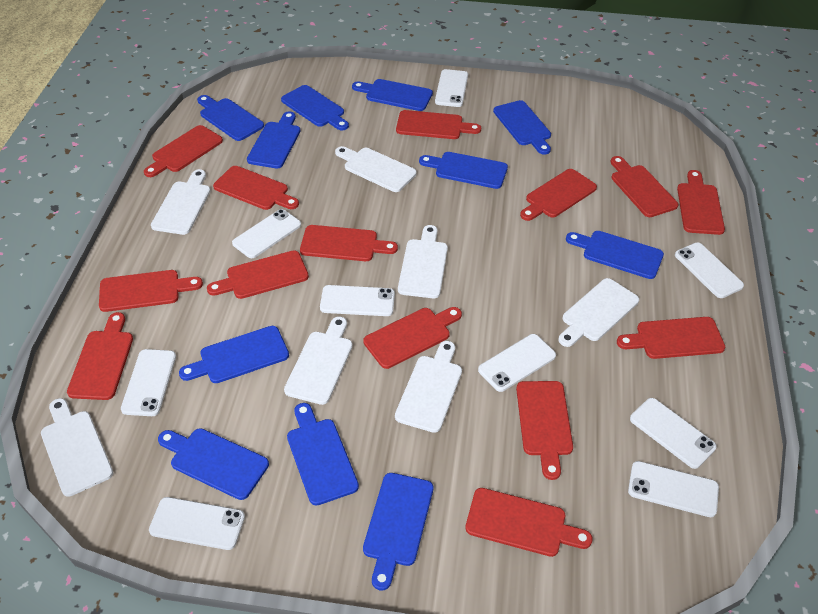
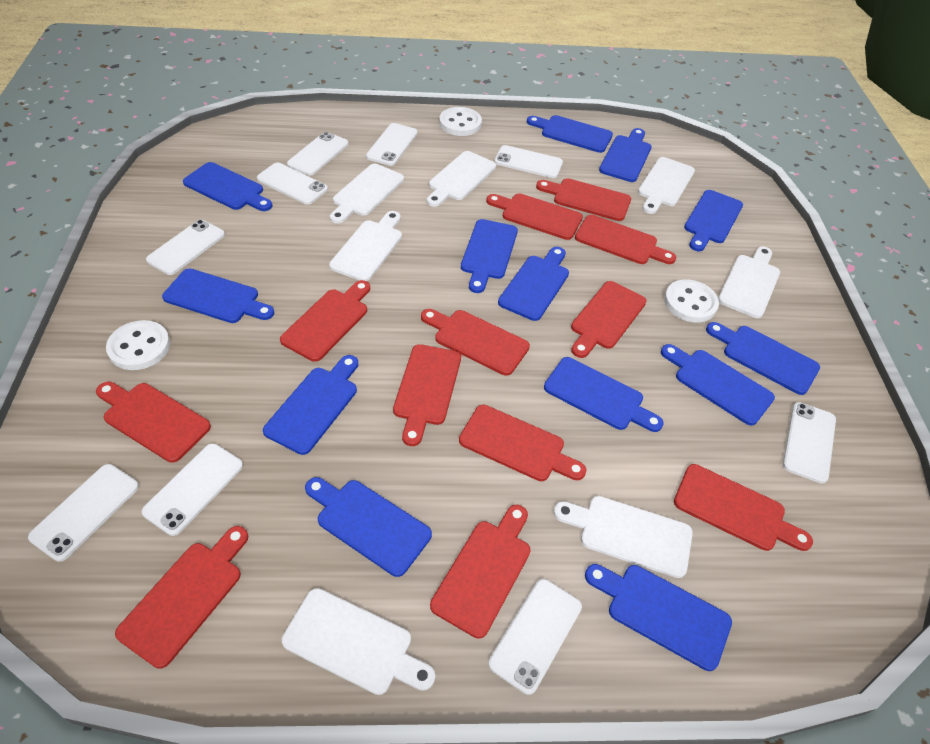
blue cutting board: 11 -> 13
red cutting board: 14 -> 12
white button: 0 -> 3

